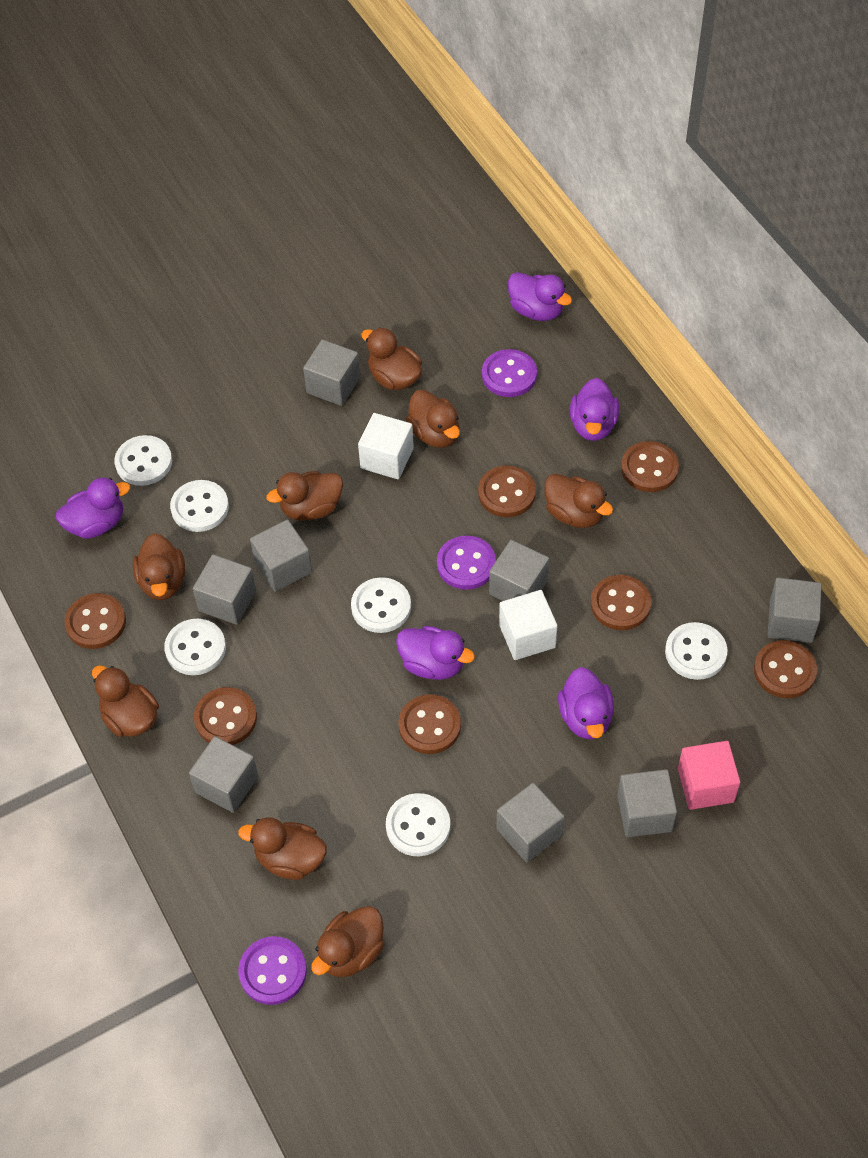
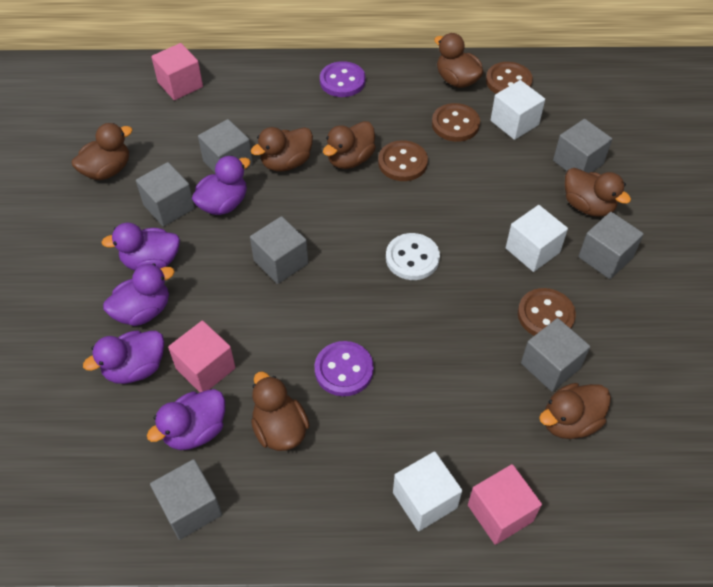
brown button: 7 -> 4
brown duck: 8 -> 7
grey cube: 8 -> 7
pink cube: 1 -> 3
purple button: 3 -> 2
white button: 6 -> 1
white cube: 2 -> 3

